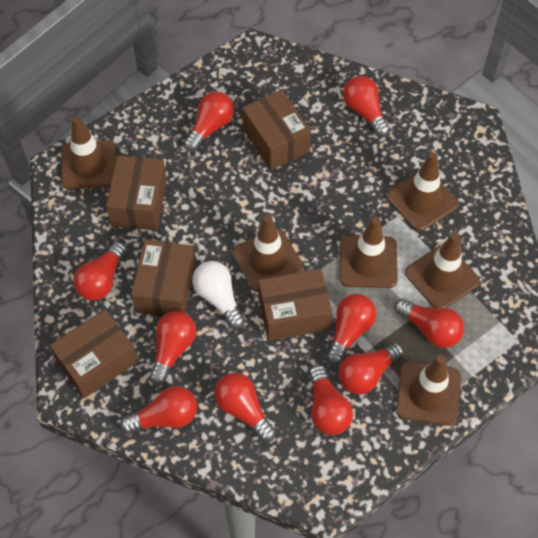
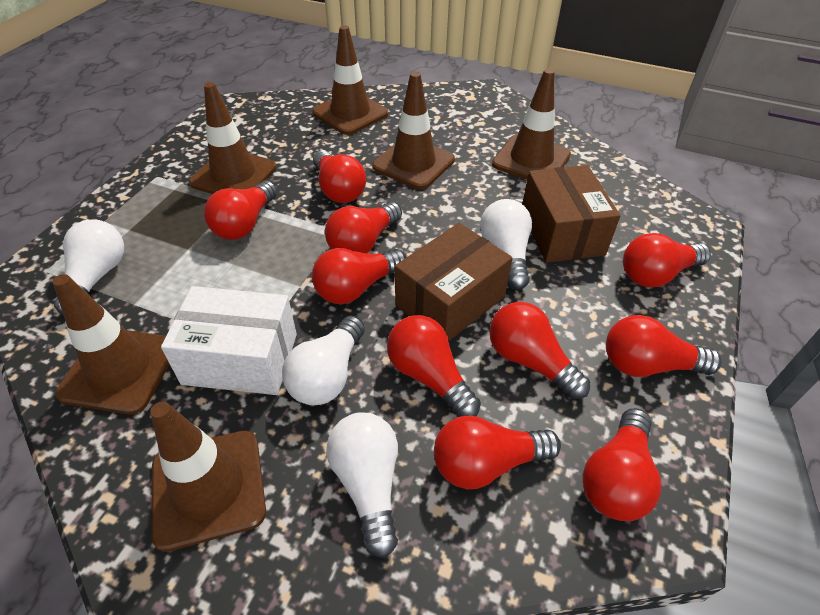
brown box: 5 -> 2
white box: 0 -> 1
white light bulb: 1 -> 4

